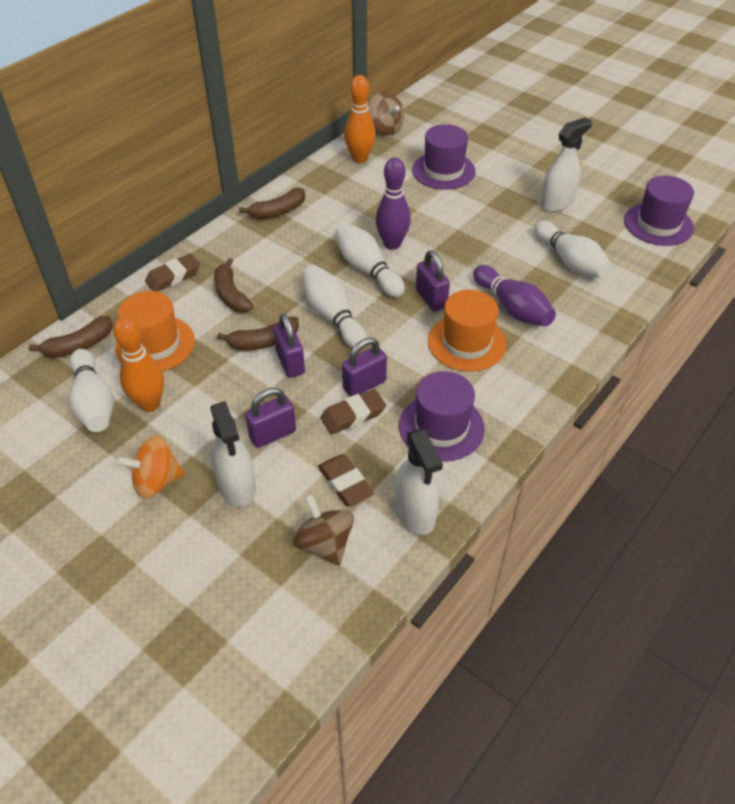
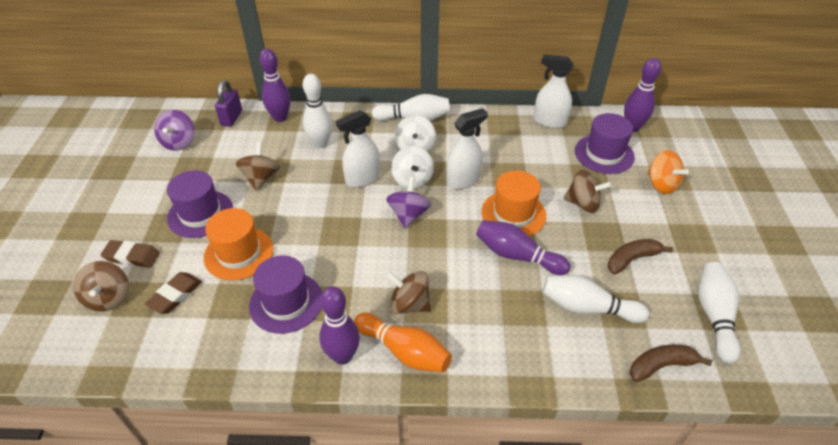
brown banana: 4 -> 2
brown eraser: 3 -> 2
brown spinning top: 2 -> 4
orange bowling pin: 2 -> 1
purple bowling pin: 2 -> 4
purple padlock: 4 -> 1
purple spinning top: 0 -> 2
white spinning top: 0 -> 2

